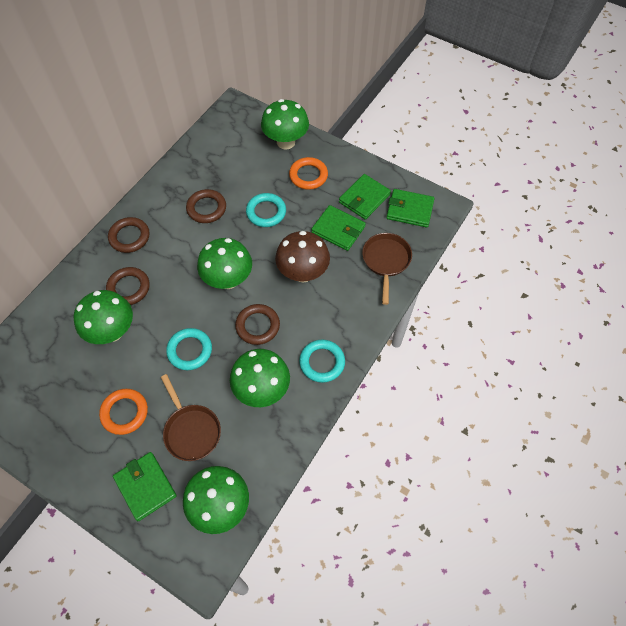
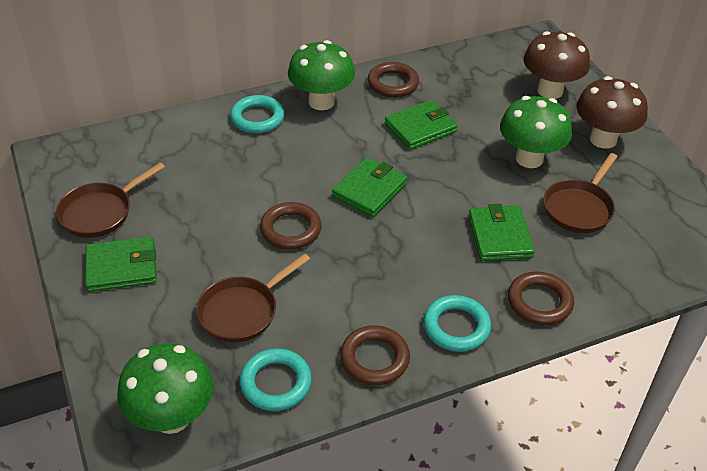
brown mushroom: 1 -> 2
brown pan: 2 -> 3
green mushroom: 5 -> 3
orange ring: 2 -> 0

